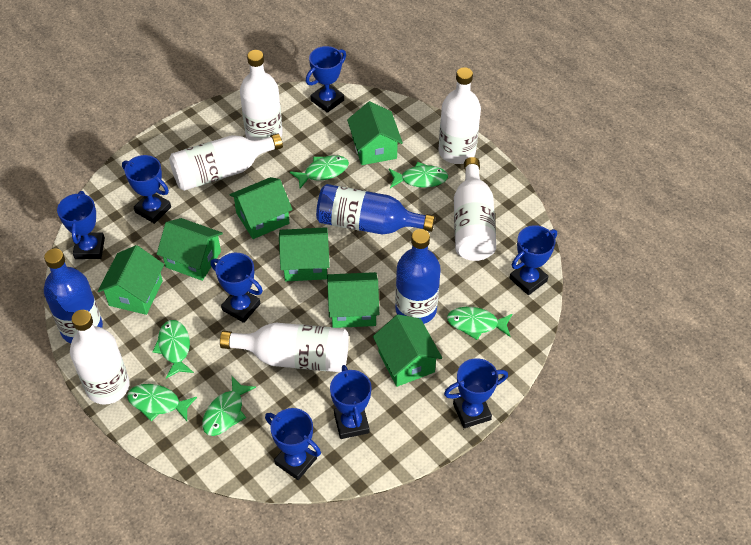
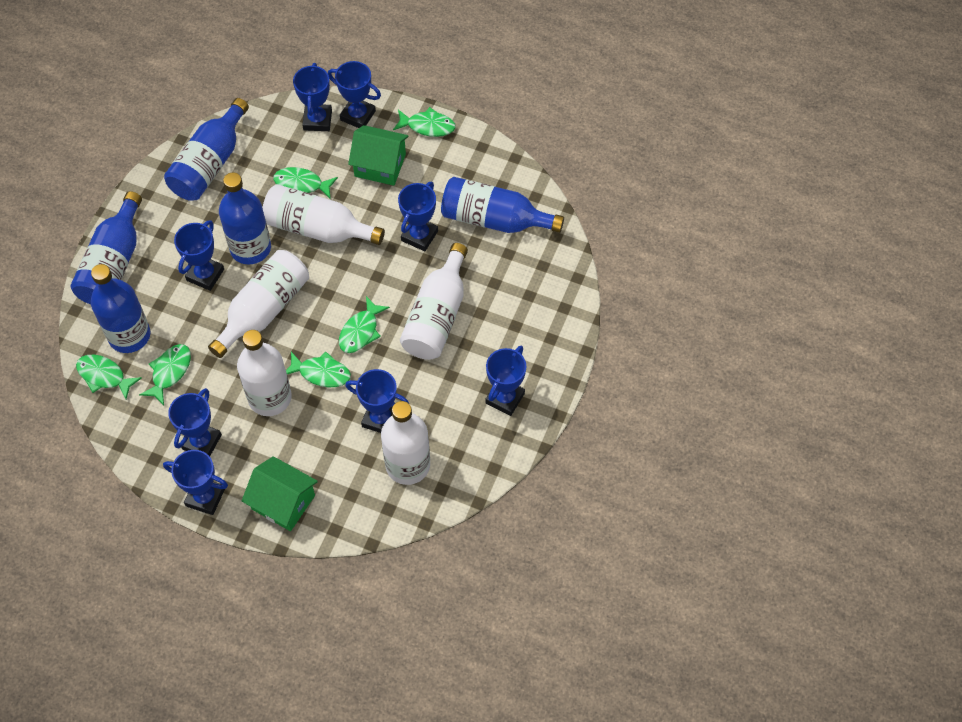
blue bottle: 3 -> 5
green house: 7 -> 2
white bottle: 6 -> 5

